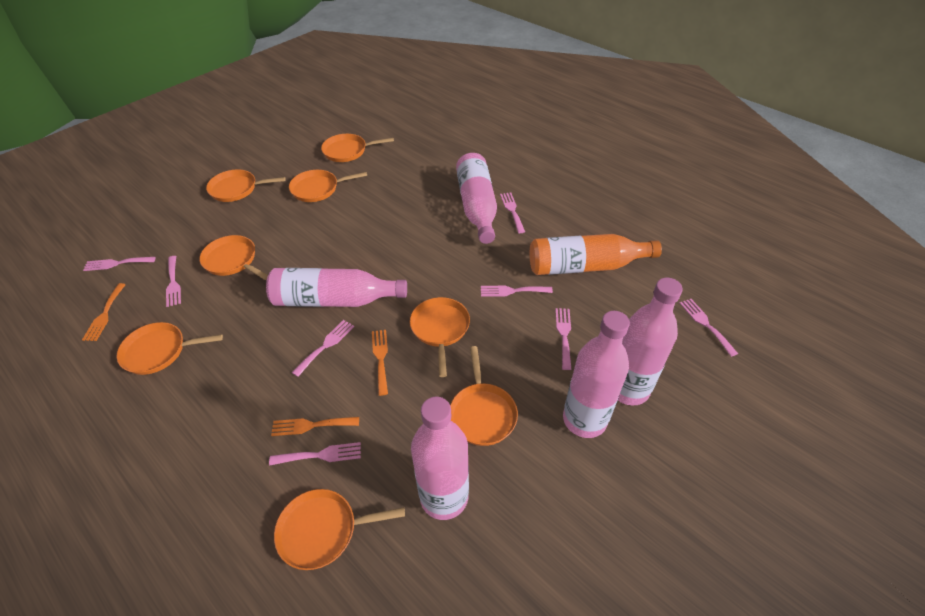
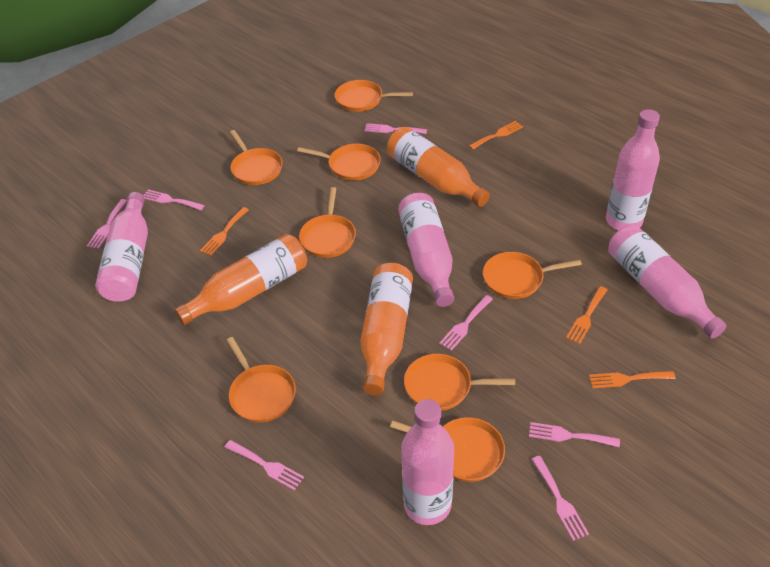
orange bottle: 1 -> 3
orange fork: 3 -> 4
pink fork: 8 -> 7

